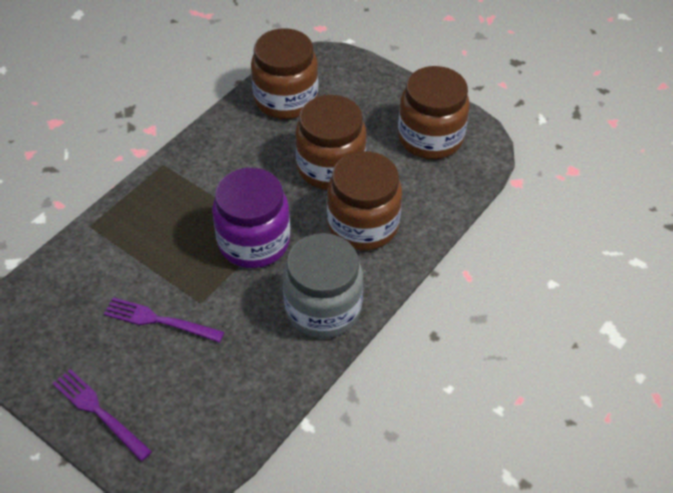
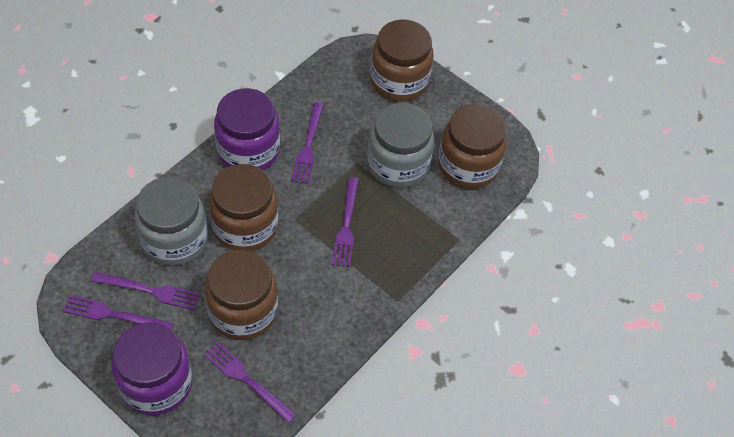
grey jar: 1 -> 2
purple fork: 2 -> 5
purple jar: 1 -> 2

